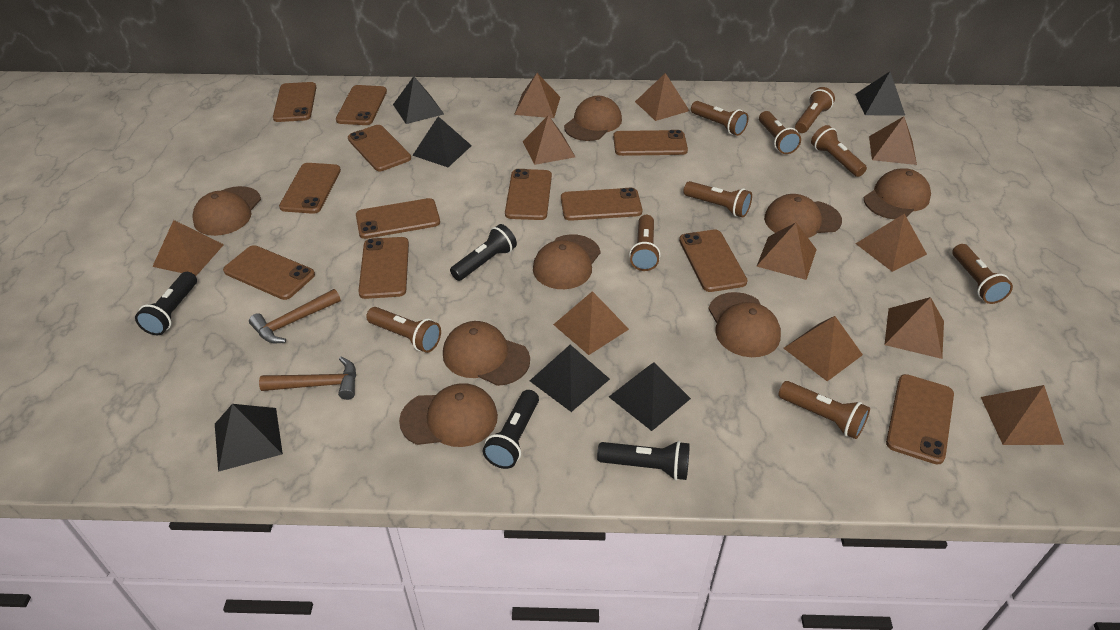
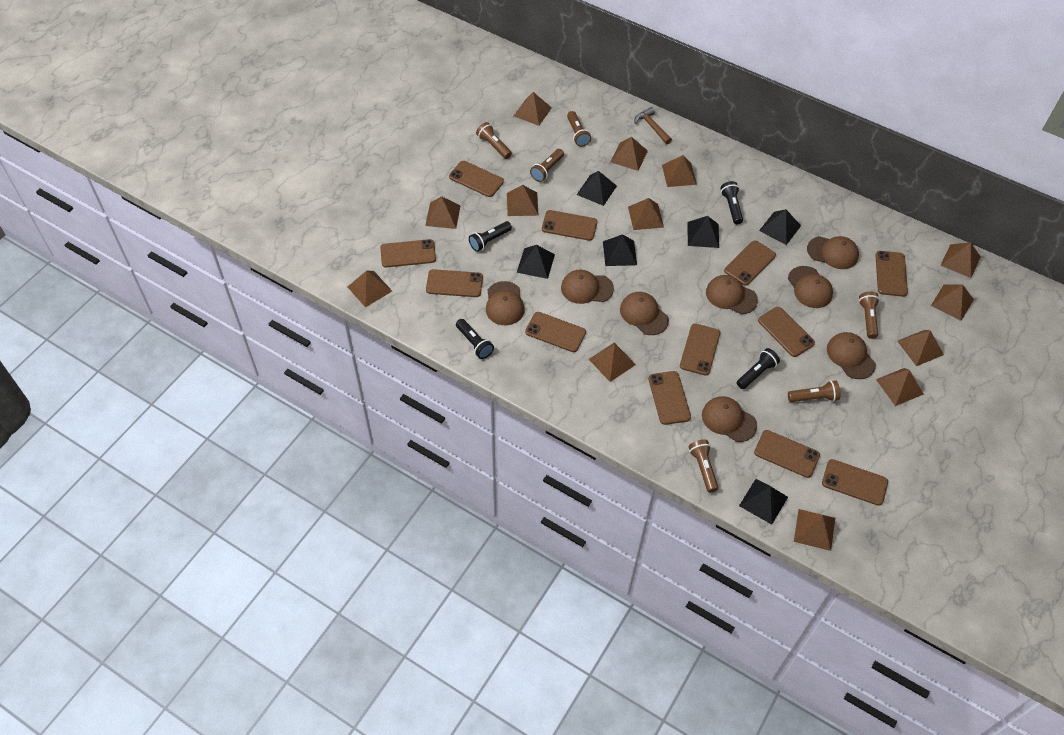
brown flashlight: 9 -> 6
brown hammer: 2 -> 1
brown pyramid: 11 -> 13

